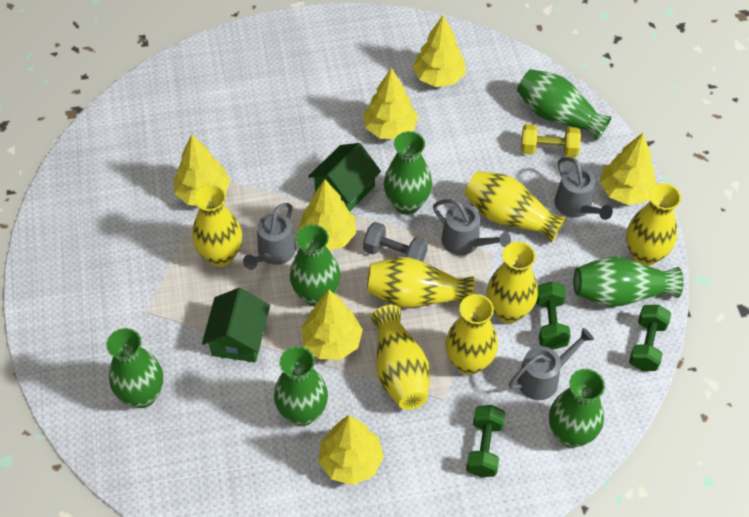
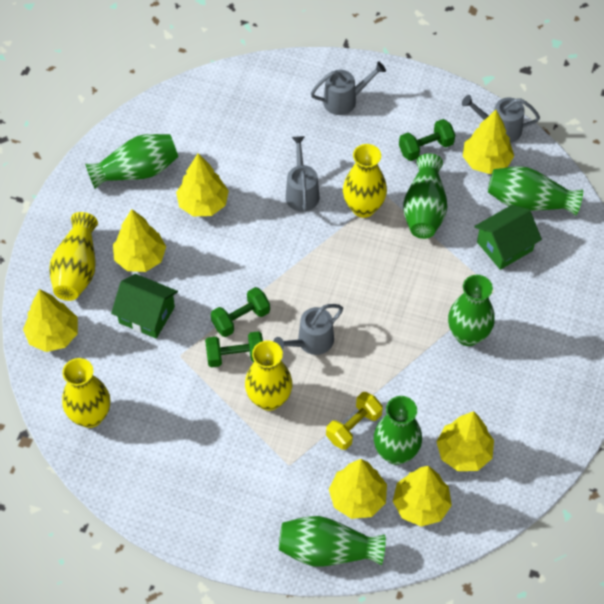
green vase: 7 -> 6
grey dumbbell: 1 -> 0
yellow vase: 7 -> 4

